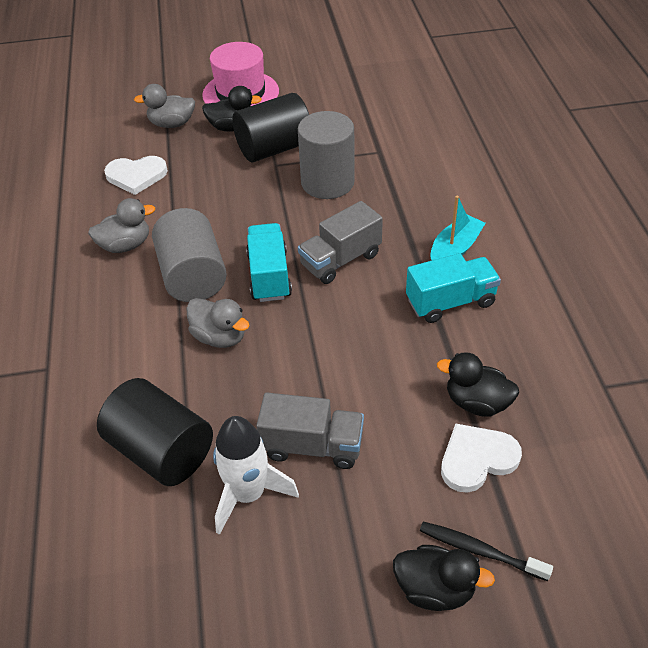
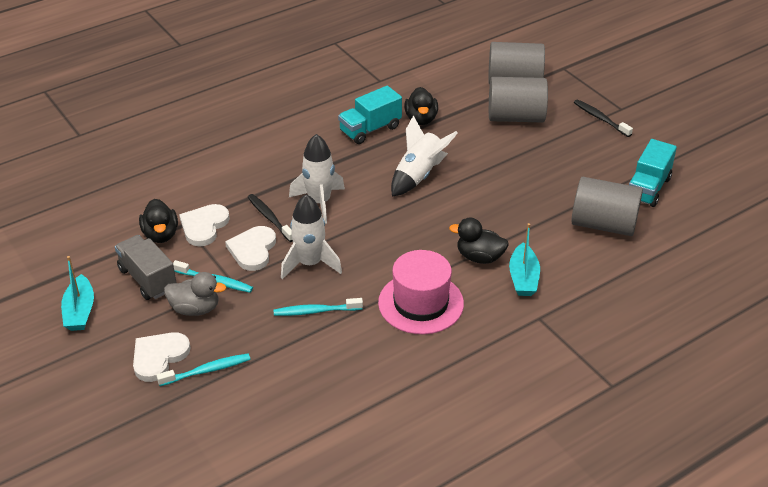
black cylinder: 2 -> 0
black toothbrush: 1 -> 2
grey cylinder: 2 -> 3
grey duck: 3 -> 1
grey truck: 2 -> 1
turquoise boat: 1 -> 2
turquoise toothbrush: 0 -> 3
white heart: 2 -> 3
white rocket: 1 -> 3

